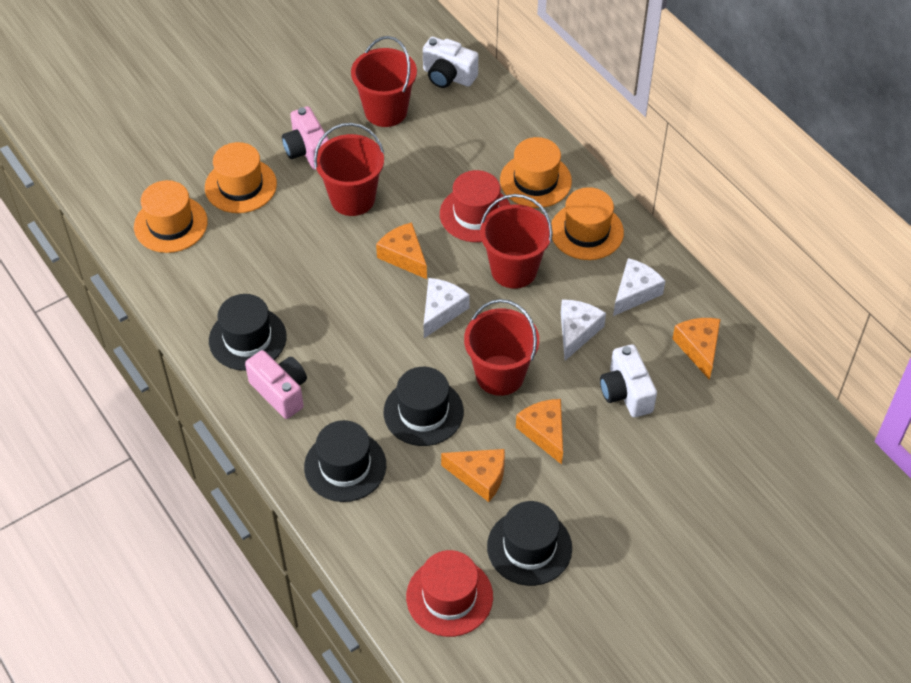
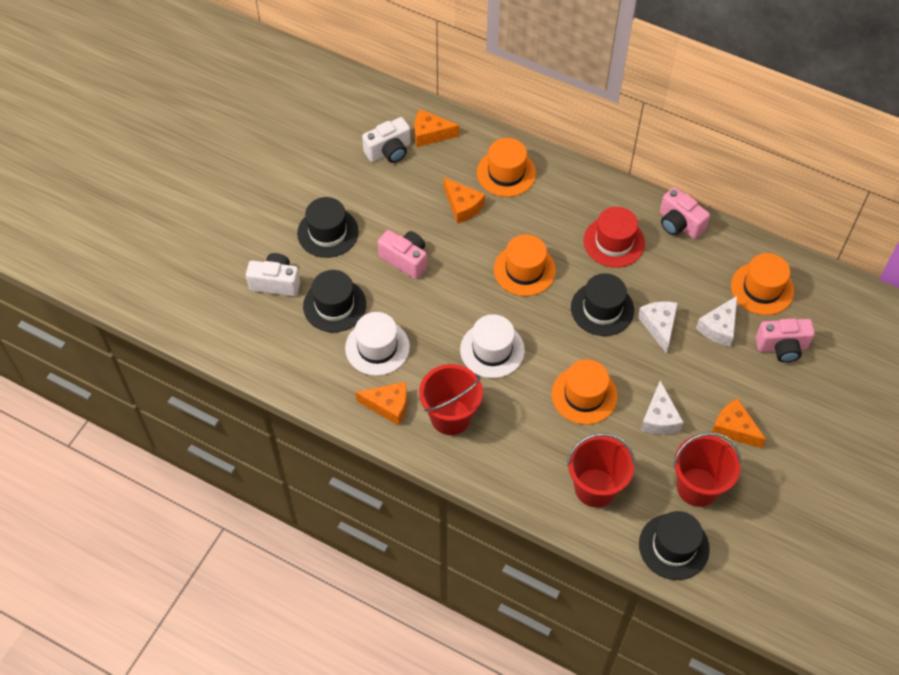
pink camera: 2 -> 3
red bucket: 4 -> 3
red hat: 2 -> 1
white hat: 0 -> 2

